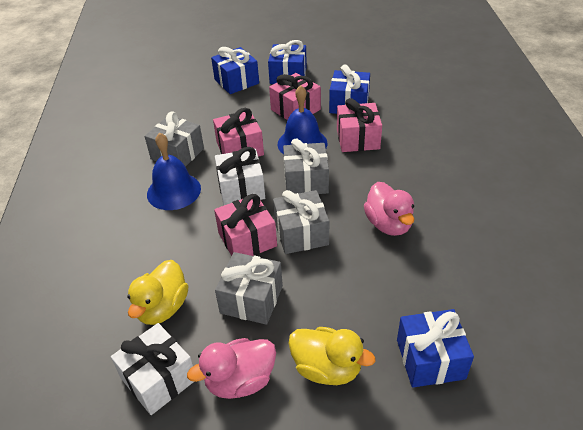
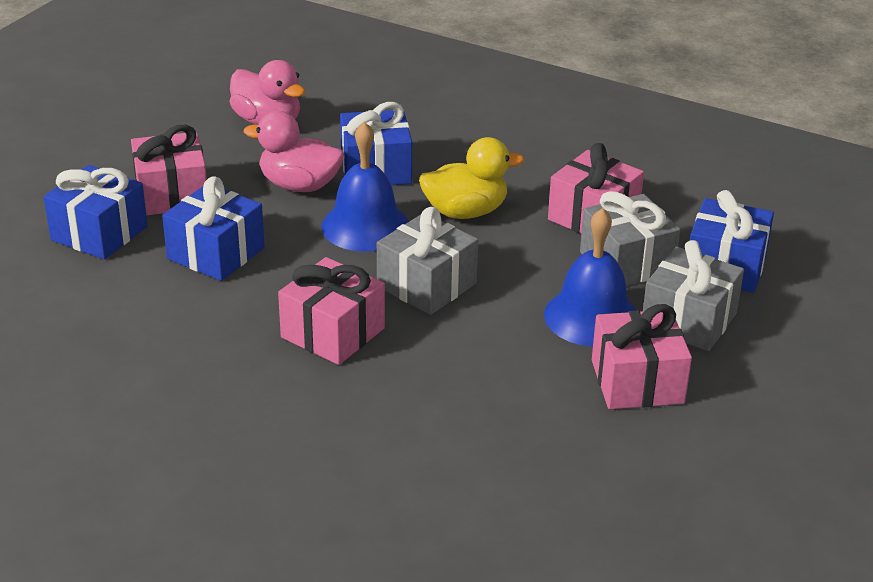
grey gift: 4 -> 3
white gift: 2 -> 0
yellow duck: 2 -> 1

